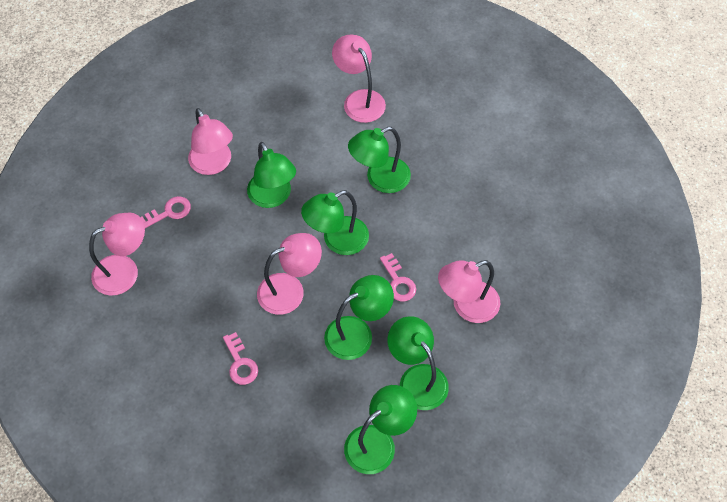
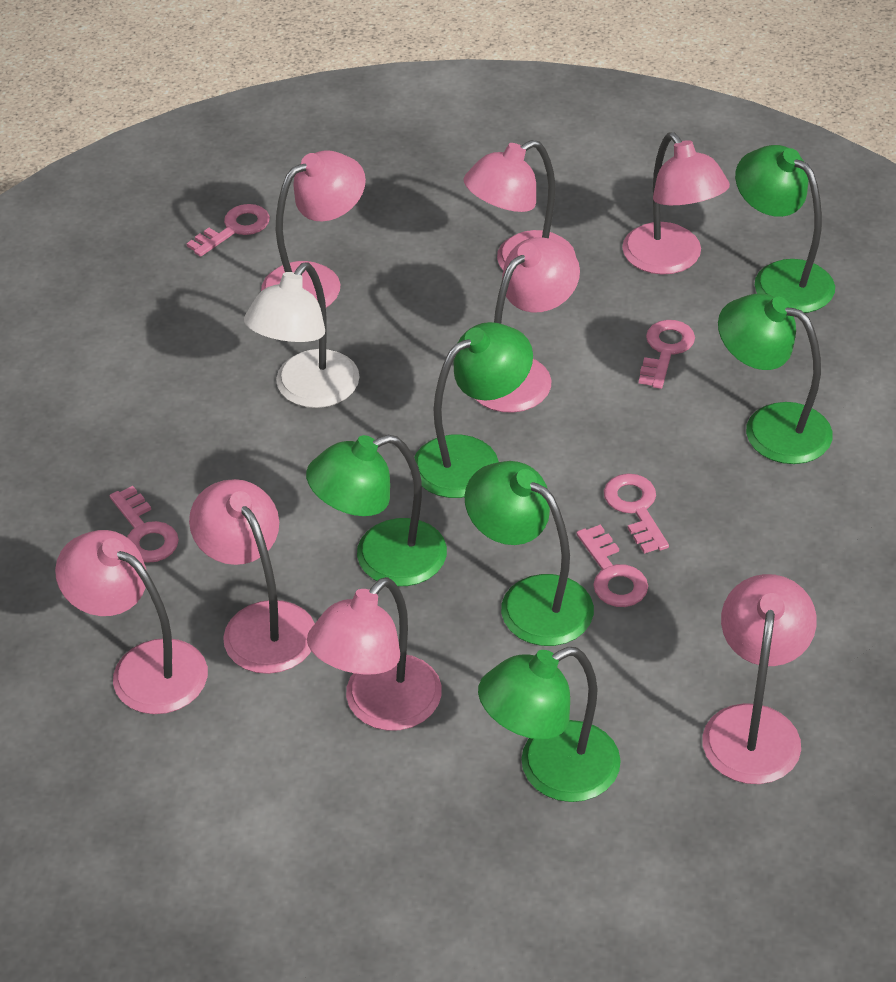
pink key: 3 -> 5
pink lamp: 5 -> 8
white lamp: 0 -> 1

